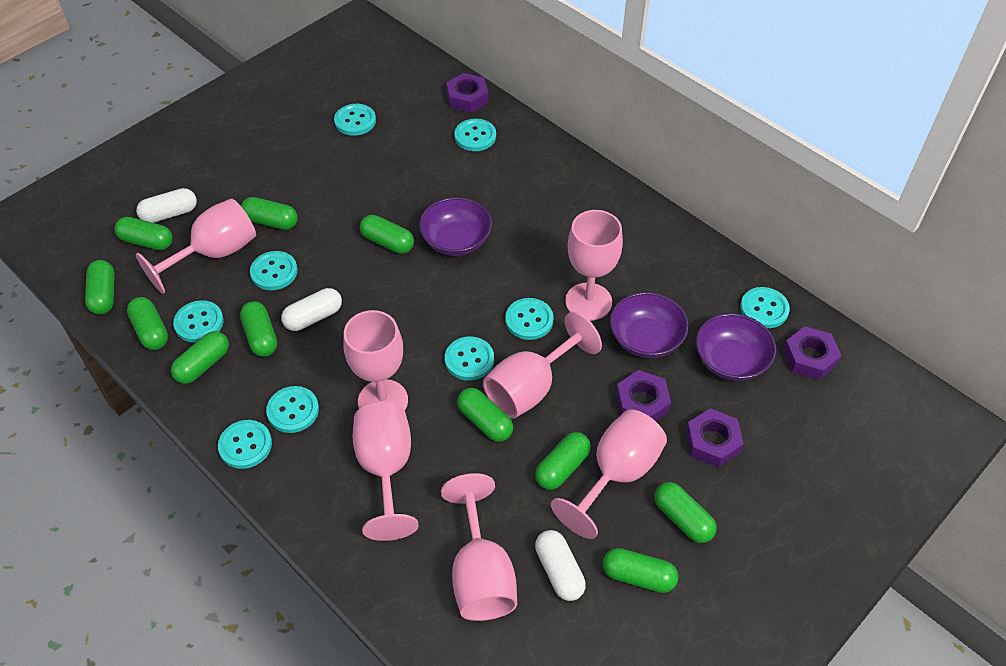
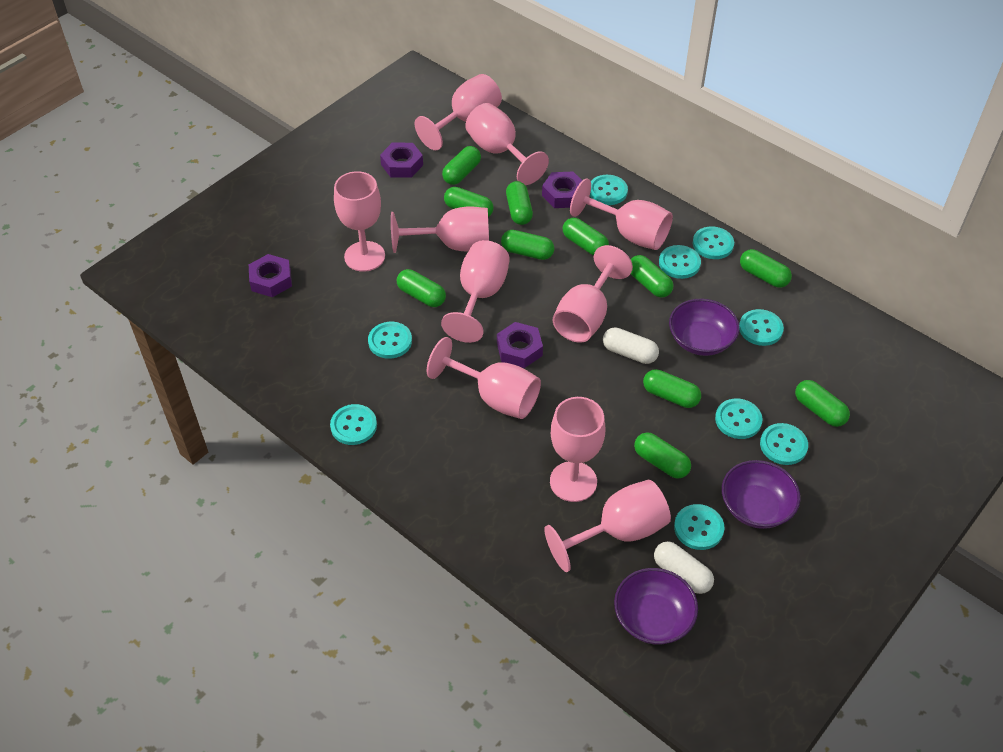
pink goblet: 7 -> 10
white capsule: 3 -> 2

